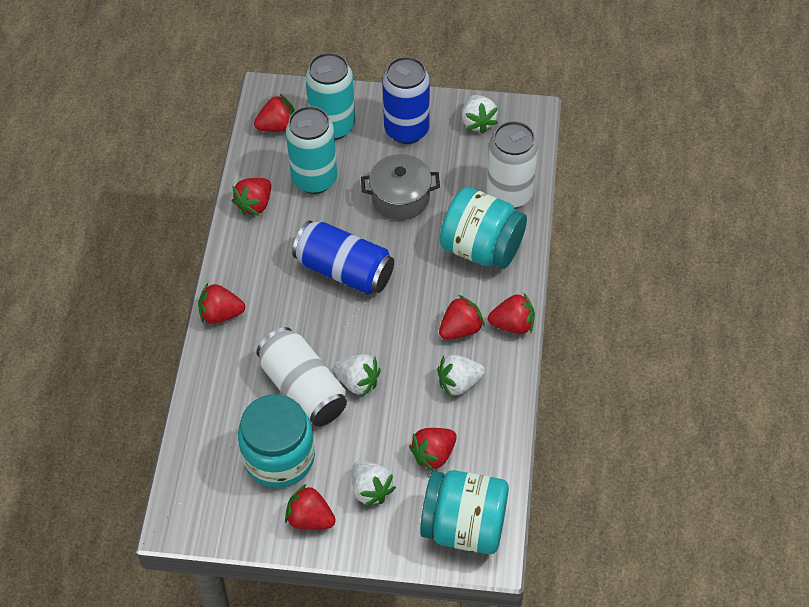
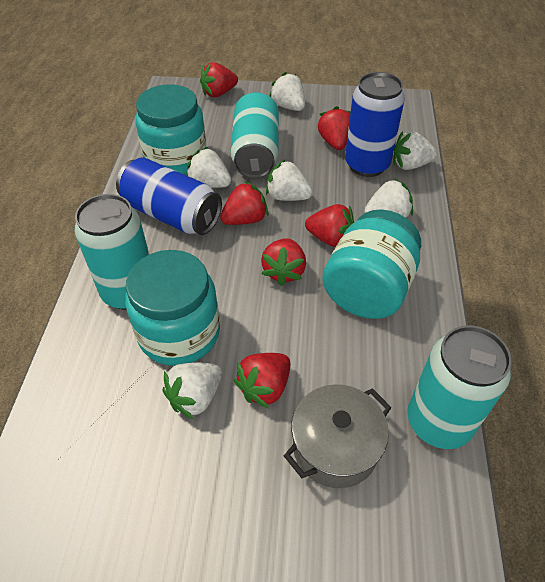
red strawberry: 7 -> 6
turquoise can: 2 -> 3
white can: 2 -> 0
white strawberry: 4 -> 6

